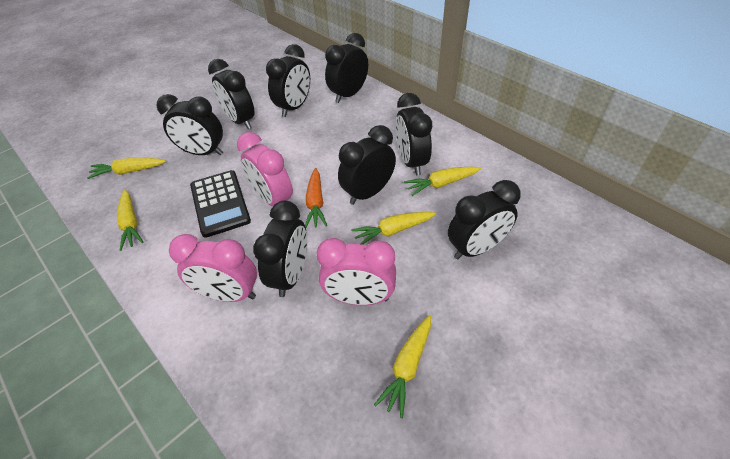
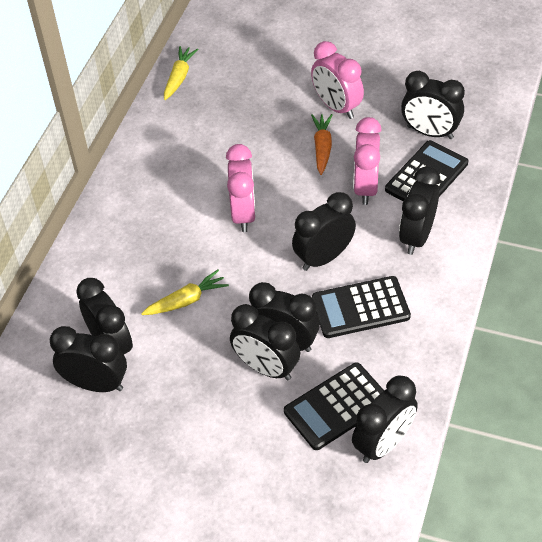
black calculator: 1 -> 3
yellow carrot: 5 -> 2

